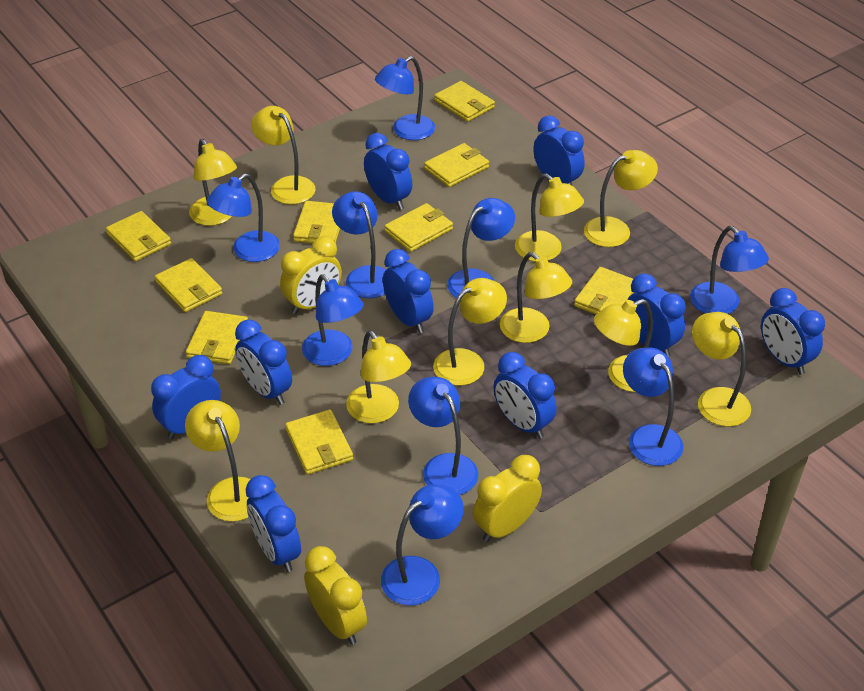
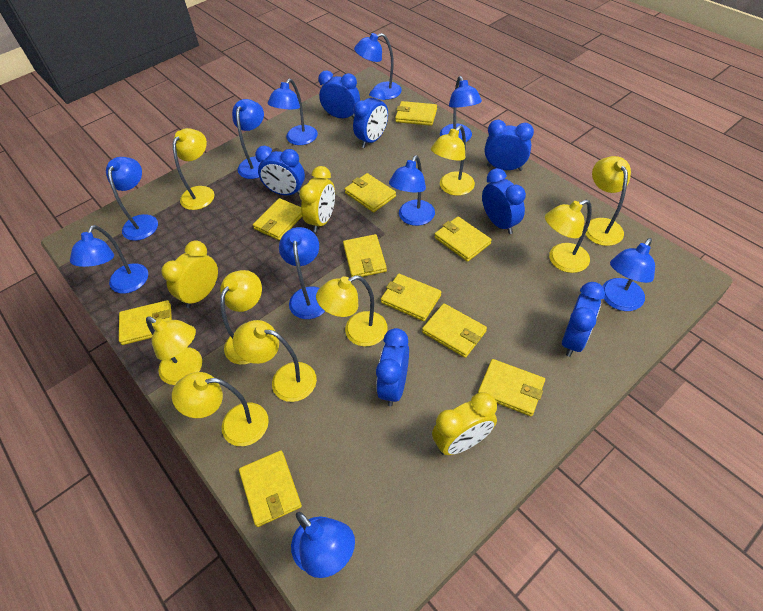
blue clock: 9 -> 7
blue lamp: 9 -> 10
yellow lamp: 10 -> 9
yellow wallet: 9 -> 10

